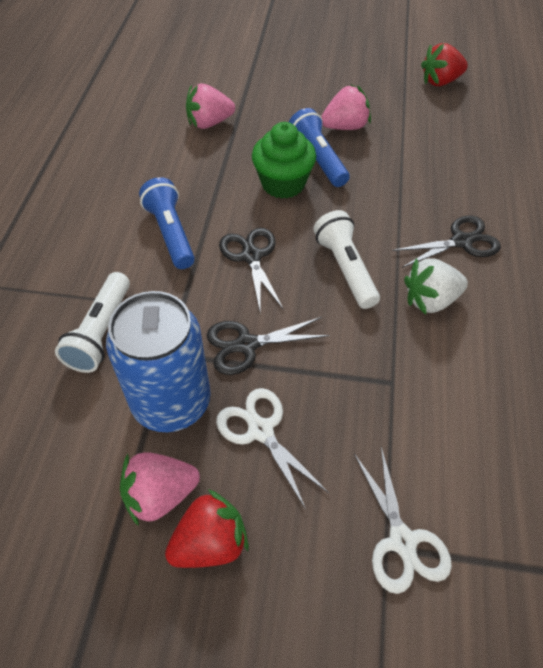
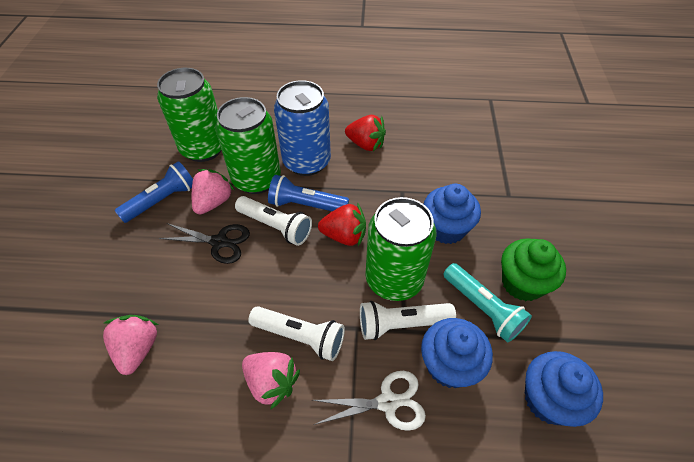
black scissors: 3 -> 1
blue cupcake: 0 -> 3
green can: 0 -> 3
turquoise flashlight: 0 -> 1
white flashlight: 2 -> 3
white scissors: 2 -> 1
white strawberry: 1 -> 0

